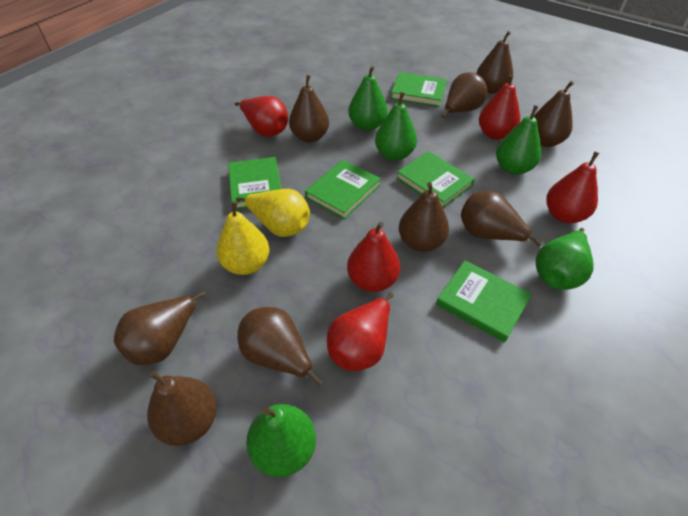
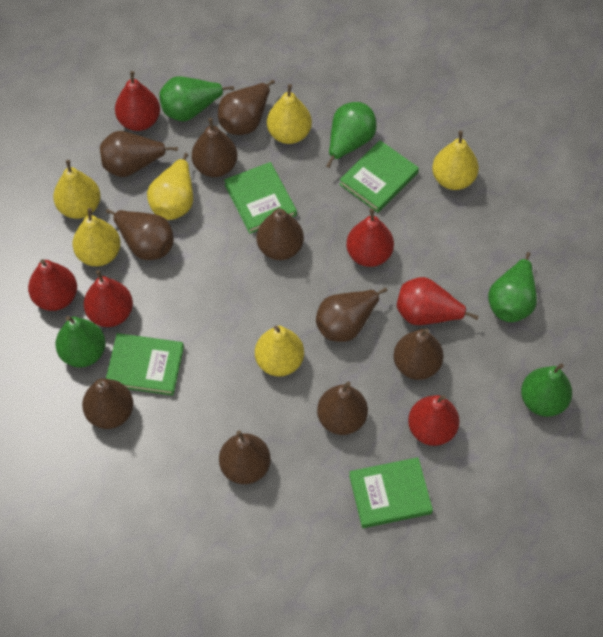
brown pear: 9 -> 10
green book: 5 -> 4
red pear: 5 -> 6
yellow pear: 2 -> 6

